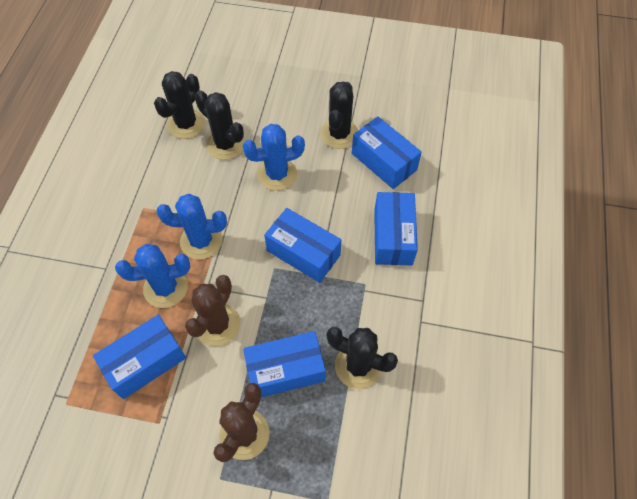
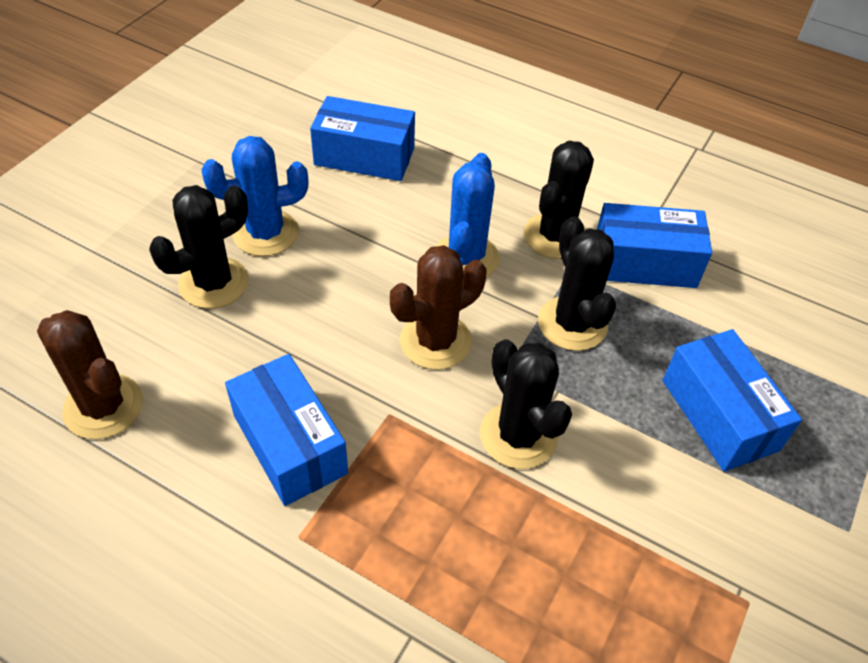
blue box: 5 -> 4
blue cactus: 3 -> 2

